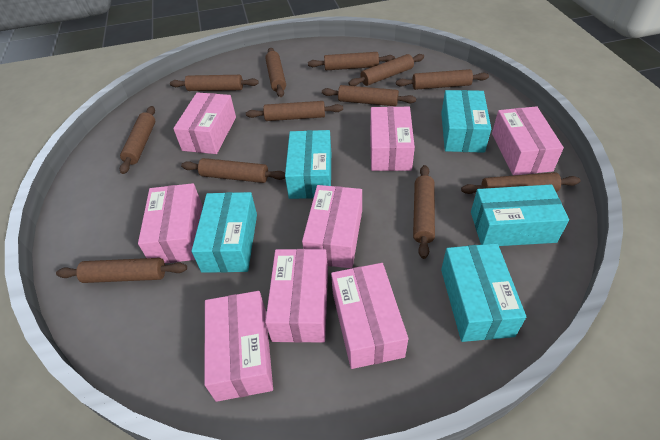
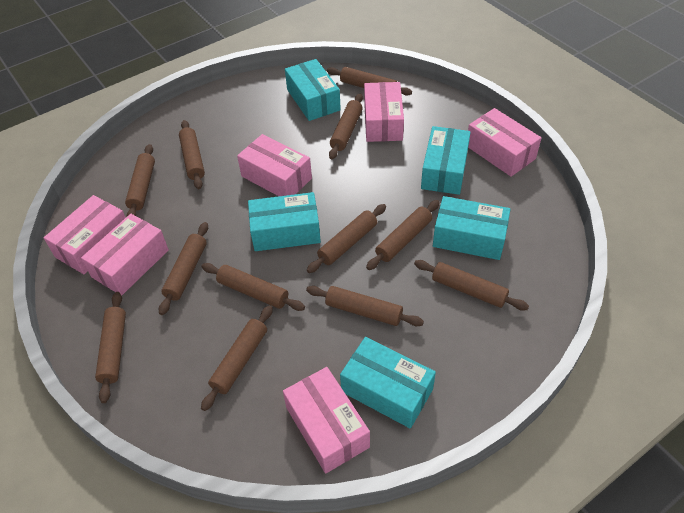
pink box: 8 -> 6

